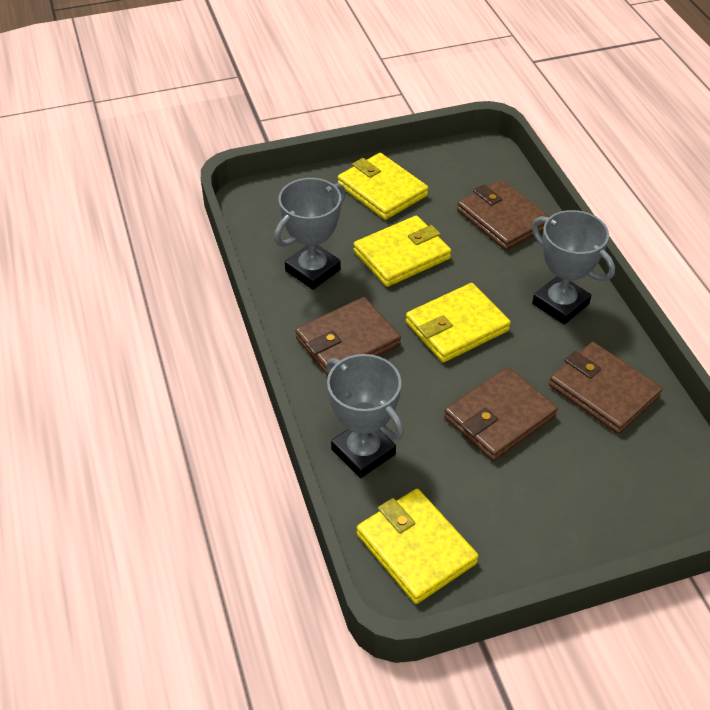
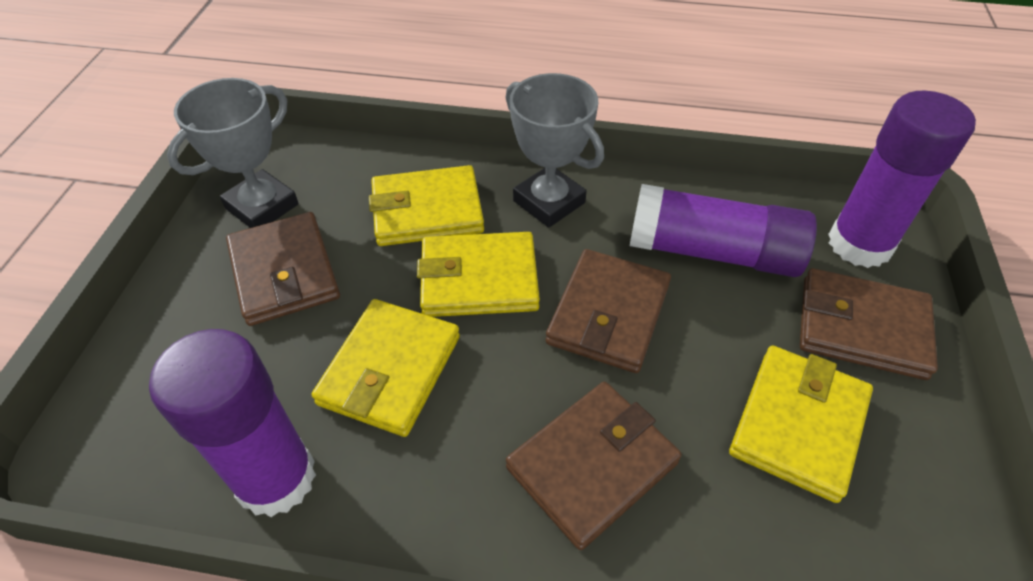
grey trophy: 3 -> 2
purple glue stick: 0 -> 3

